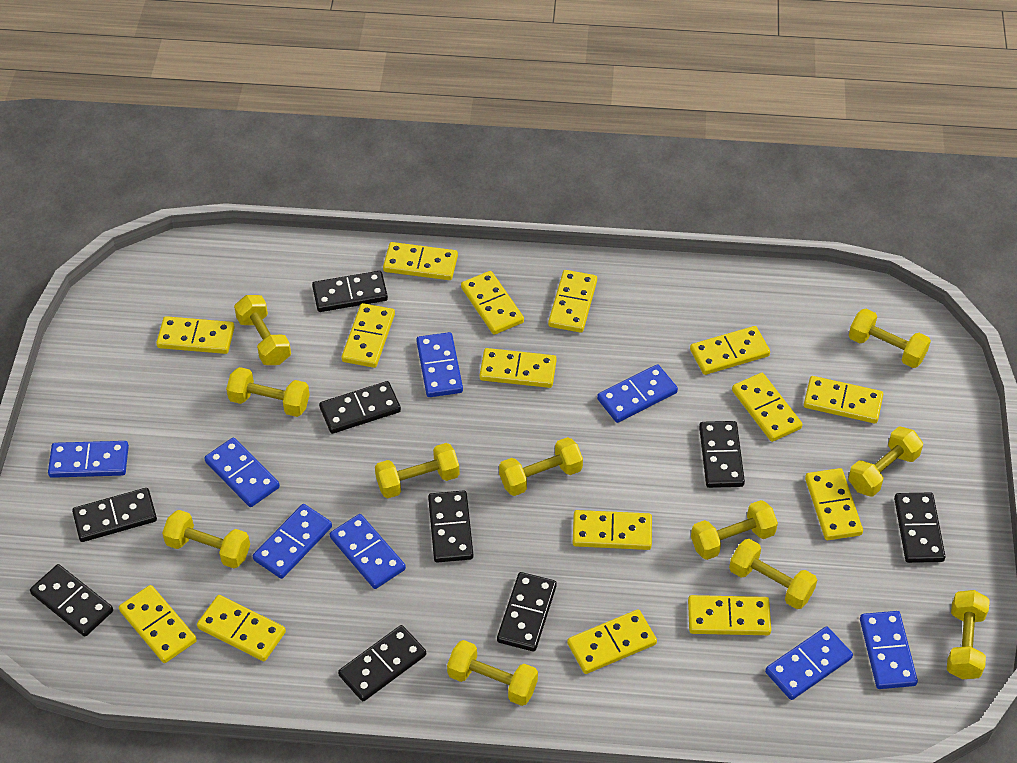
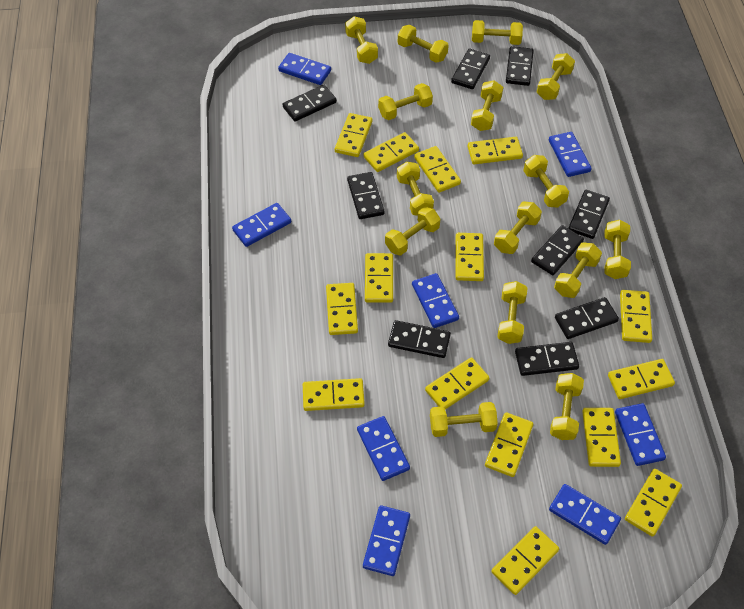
yellow dumbbell: 11 -> 15

